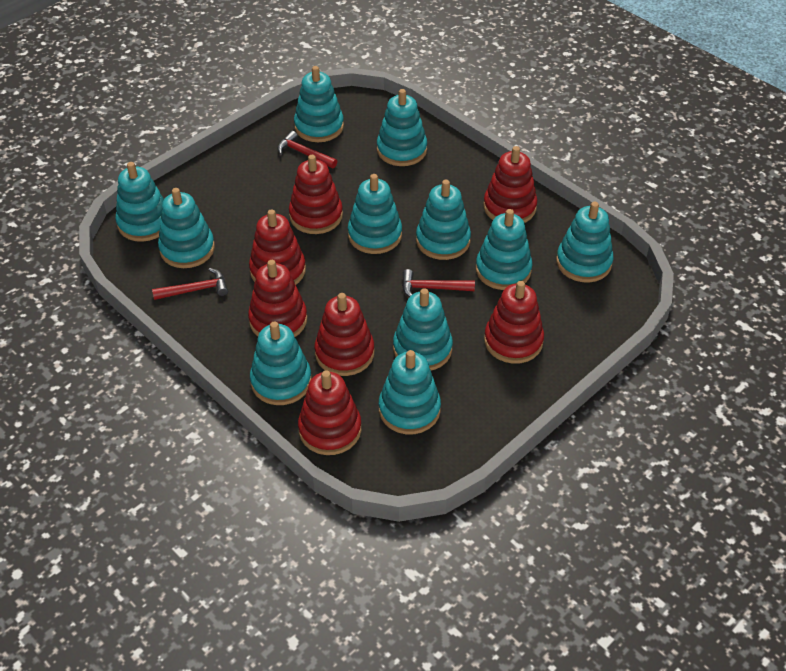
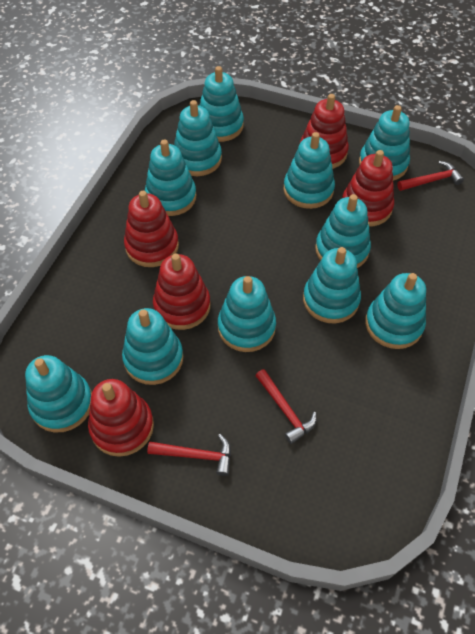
red stacking toy: 7 -> 5

